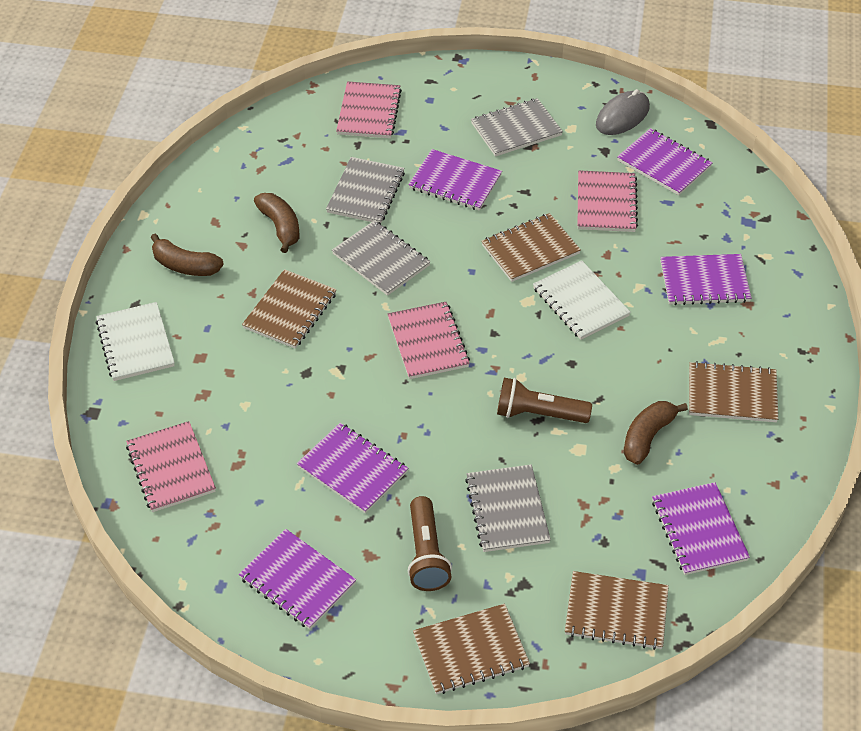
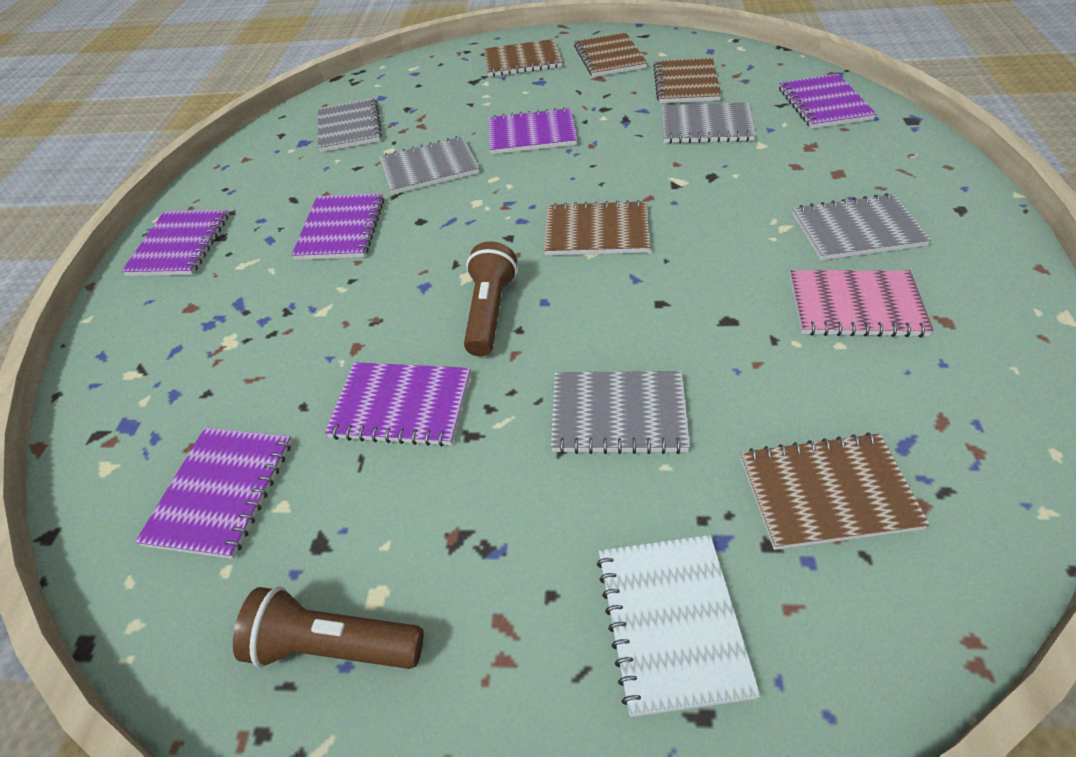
brown banana: 3 -> 0
grey mouse: 1 -> 0
grey notebook: 4 -> 5
pink notebook: 4 -> 1
white notebook: 2 -> 1

